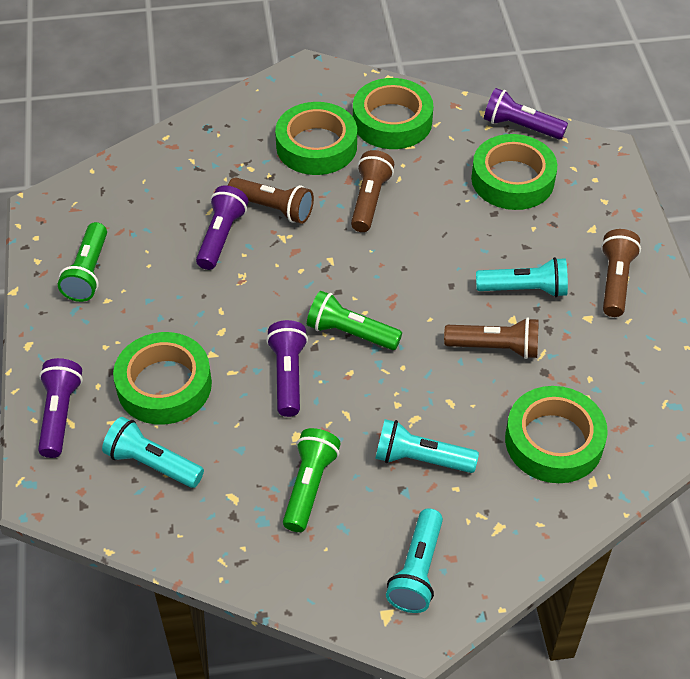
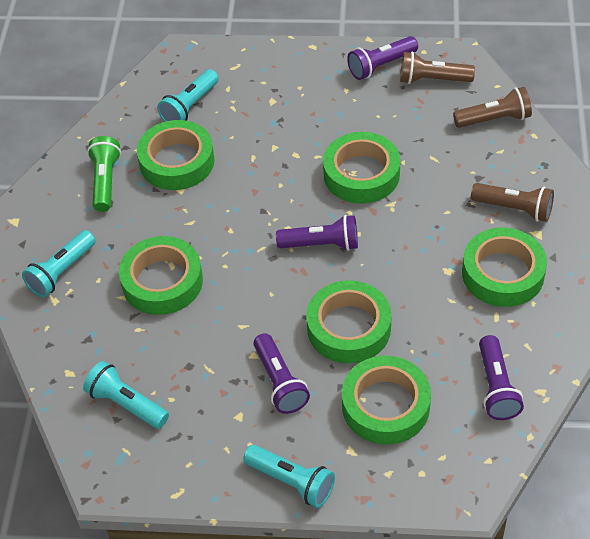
brown flashlight: 4 -> 3
green flashlight: 3 -> 1
green tape: 5 -> 6

